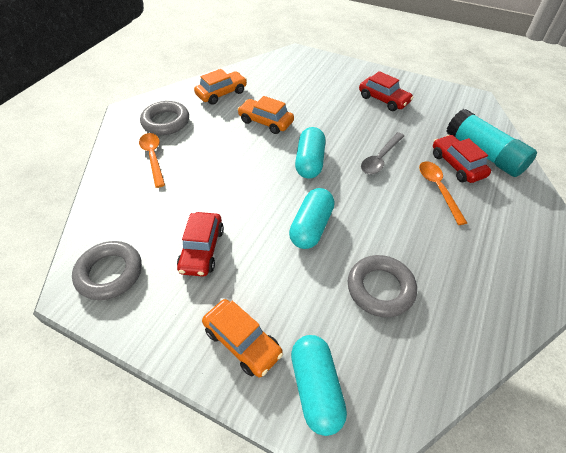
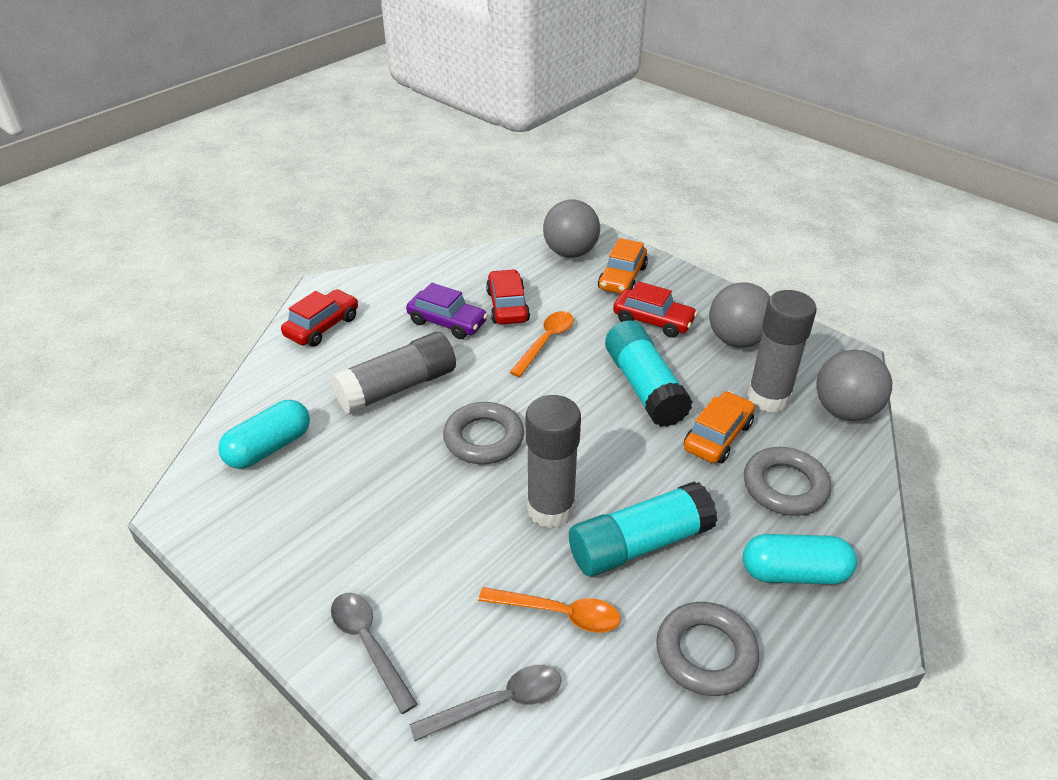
grey ball: 0 -> 3
grey glue stick: 0 -> 3
grey spoon: 1 -> 2
orange car: 3 -> 2
purple car: 0 -> 1
turquoise capsule: 3 -> 2
turquoise glue stick: 1 -> 2

